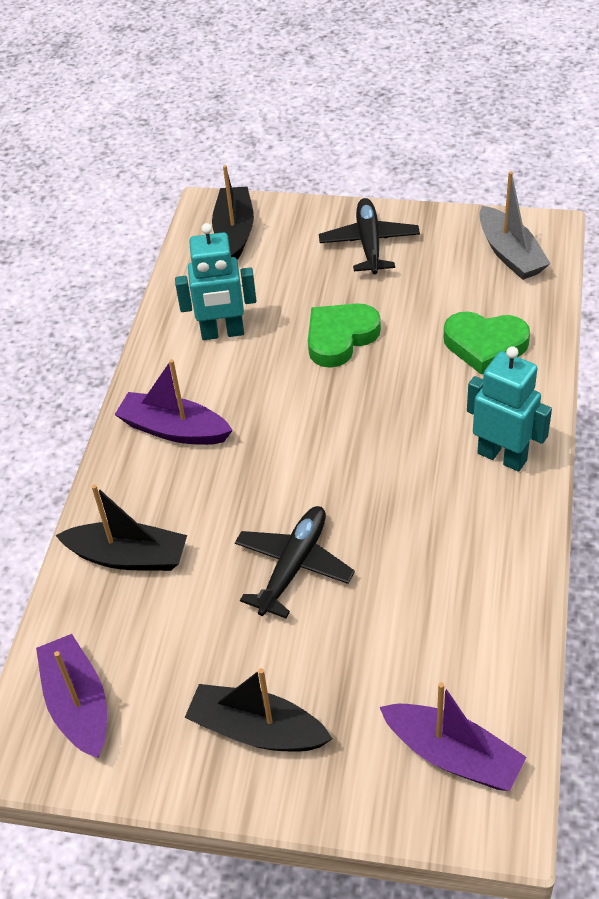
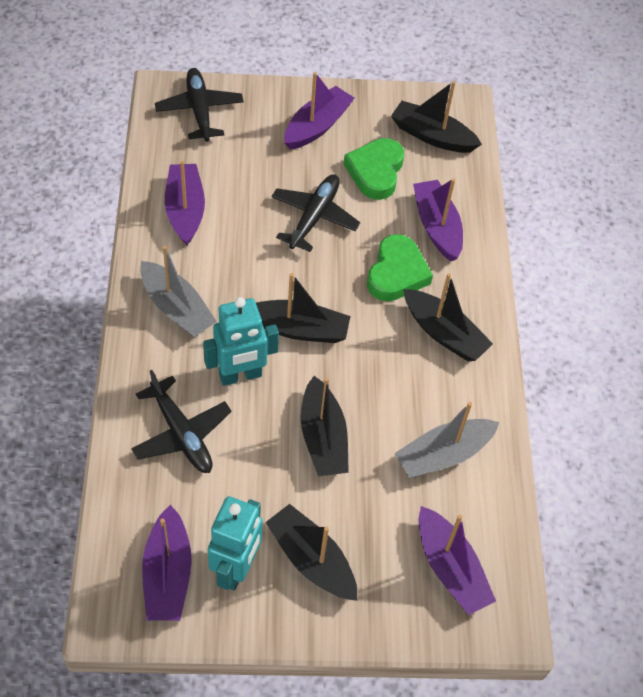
black boat: 3 -> 5
black plane: 2 -> 3
grey boat: 1 -> 2
purple boat: 3 -> 5

